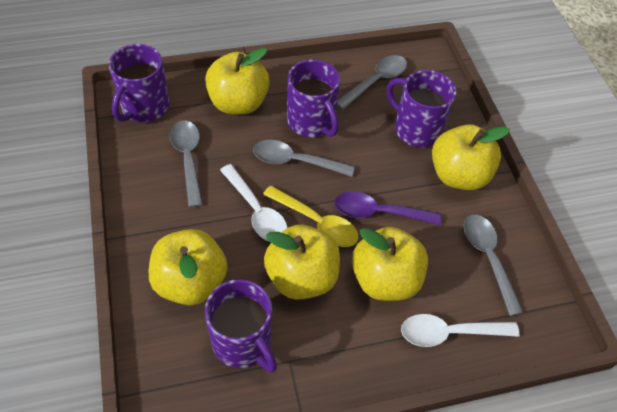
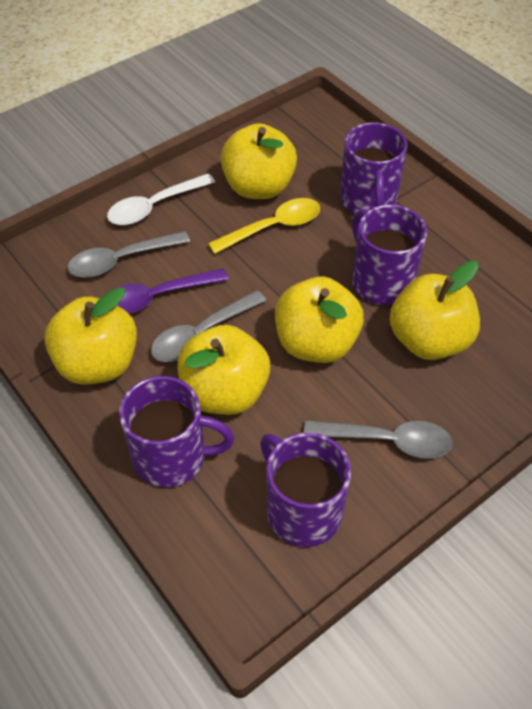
grey spoon: 4 -> 3
white spoon: 2 -> 1

